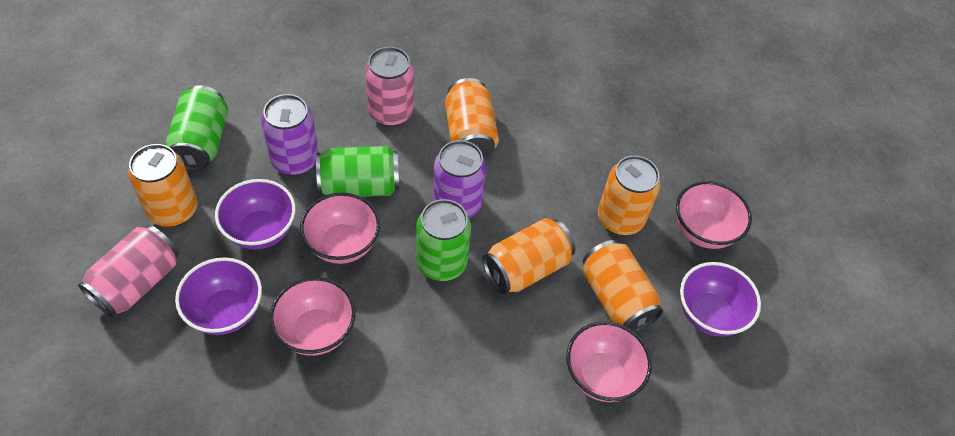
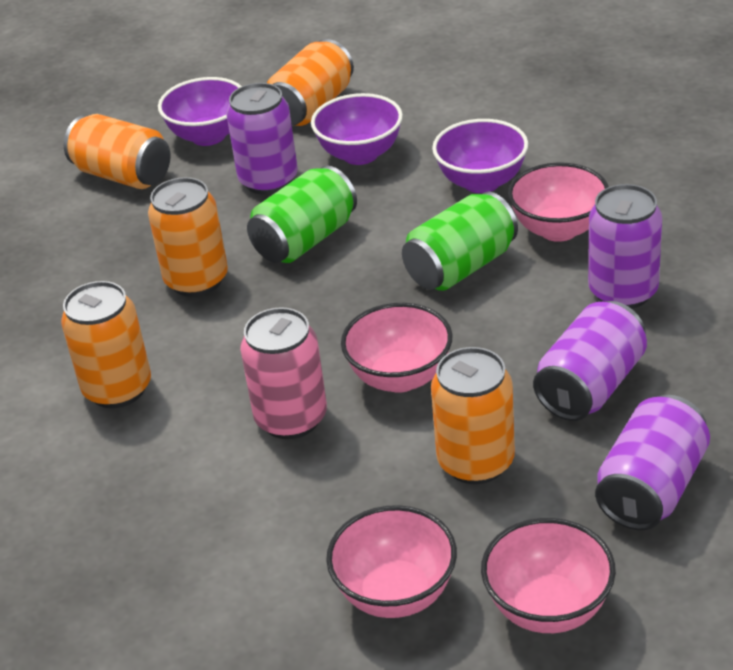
green can: 3 -> 2
pink can: 2 -> 1
purple can: 2 -> 4

